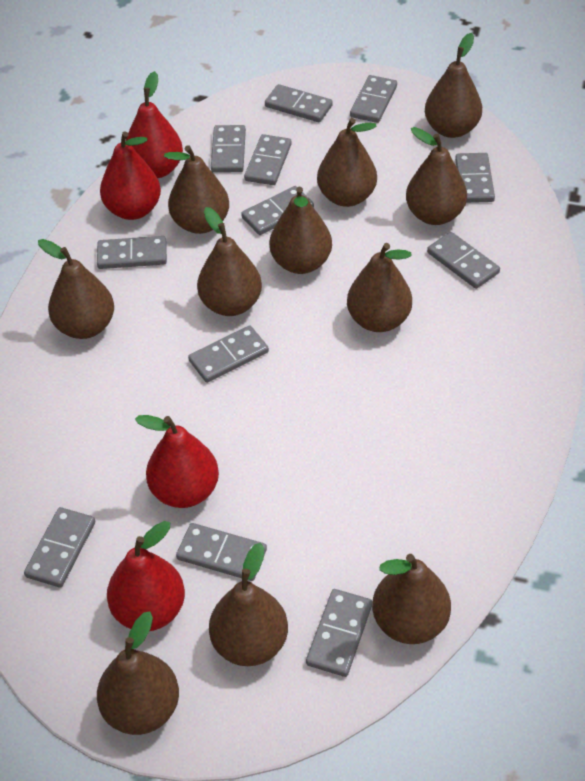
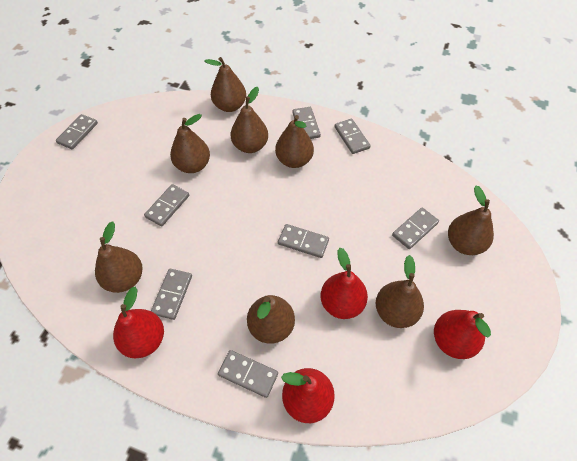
brown pear: 11 -> 8
grey domino: 12 -> 8

